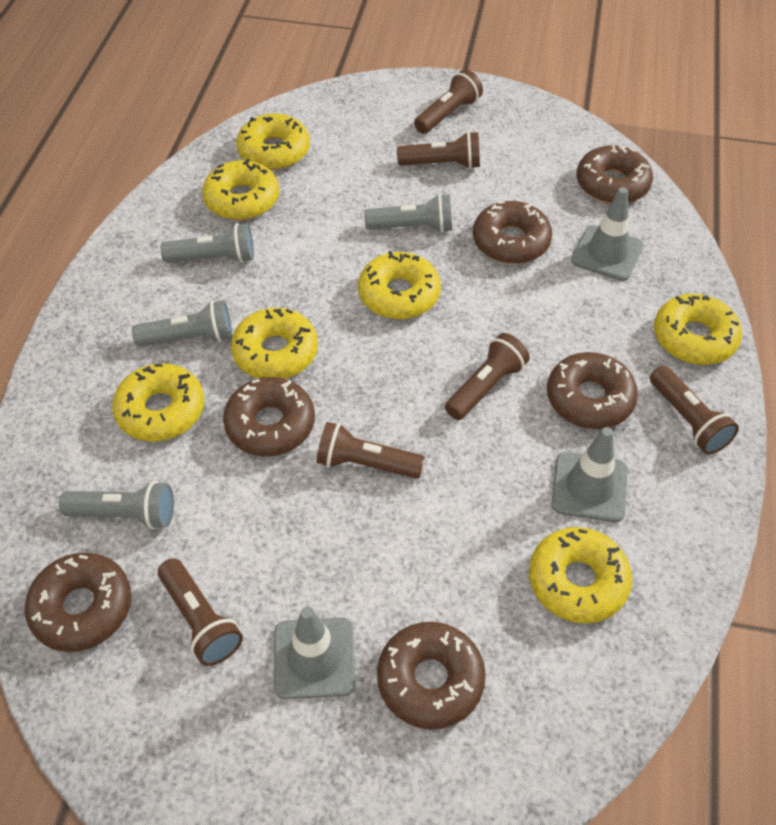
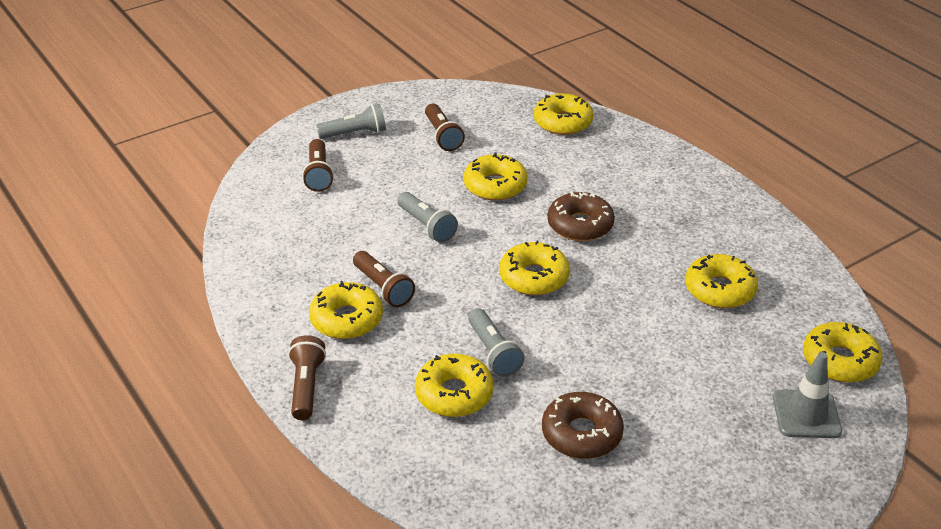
brown donut: 6 -> 2
brown flashlight: 6 -> 4
grey flashlight: 4 -> 3
grey traffic cone: 3 -> 1

